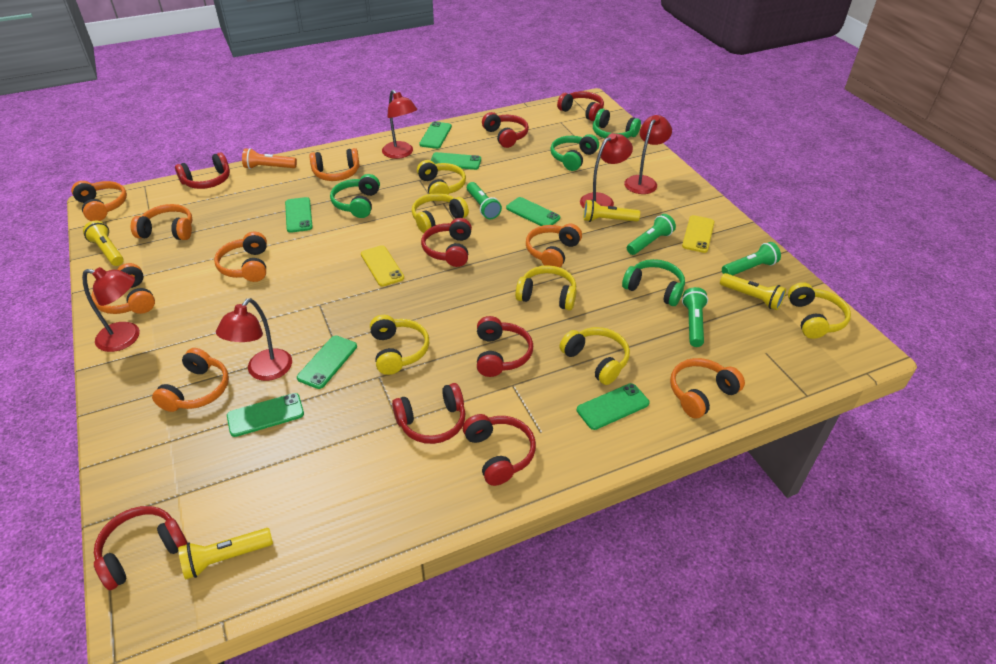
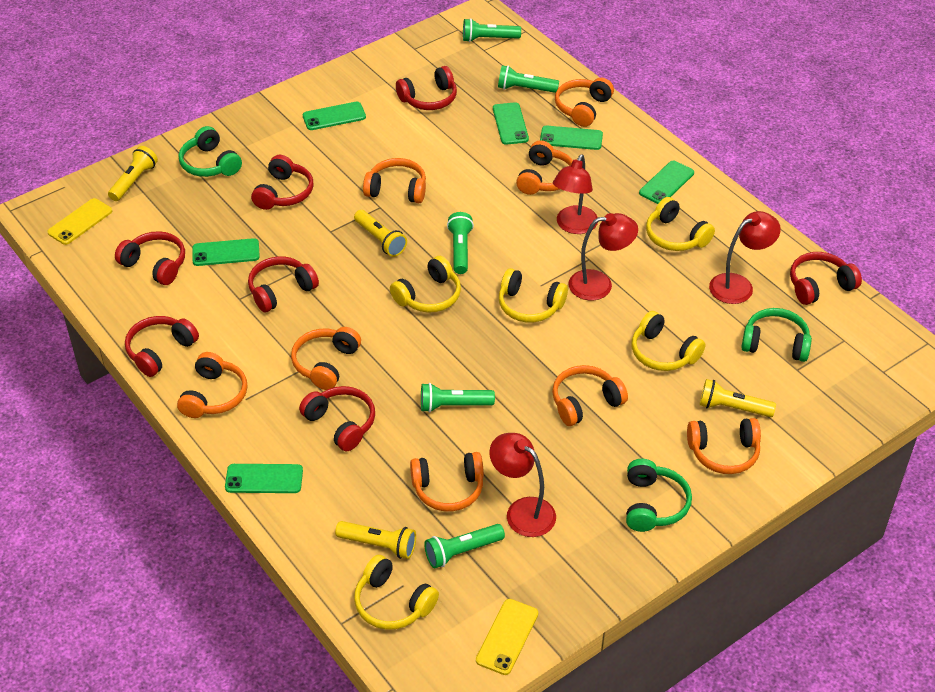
green flashlight: 4 -> 5
green headphones: 4 -> 3
green phone: 7 -> 6
orange flashlight: 1 -> 0
red headphones: 8 -> 7
red lamp: 5 -> 4
yellow headphones: 6 -> 5

